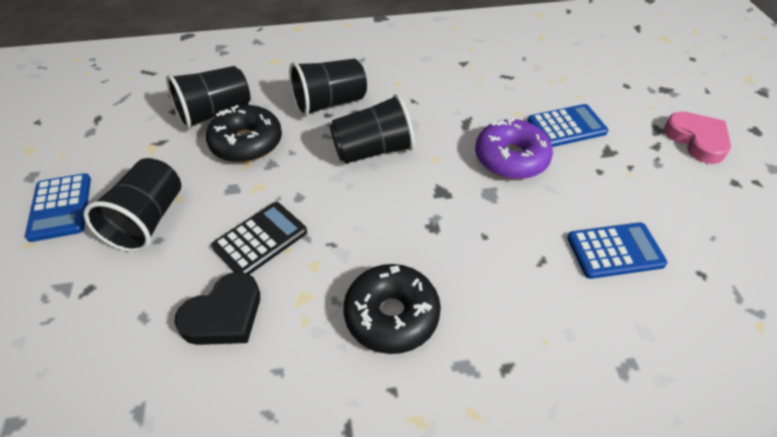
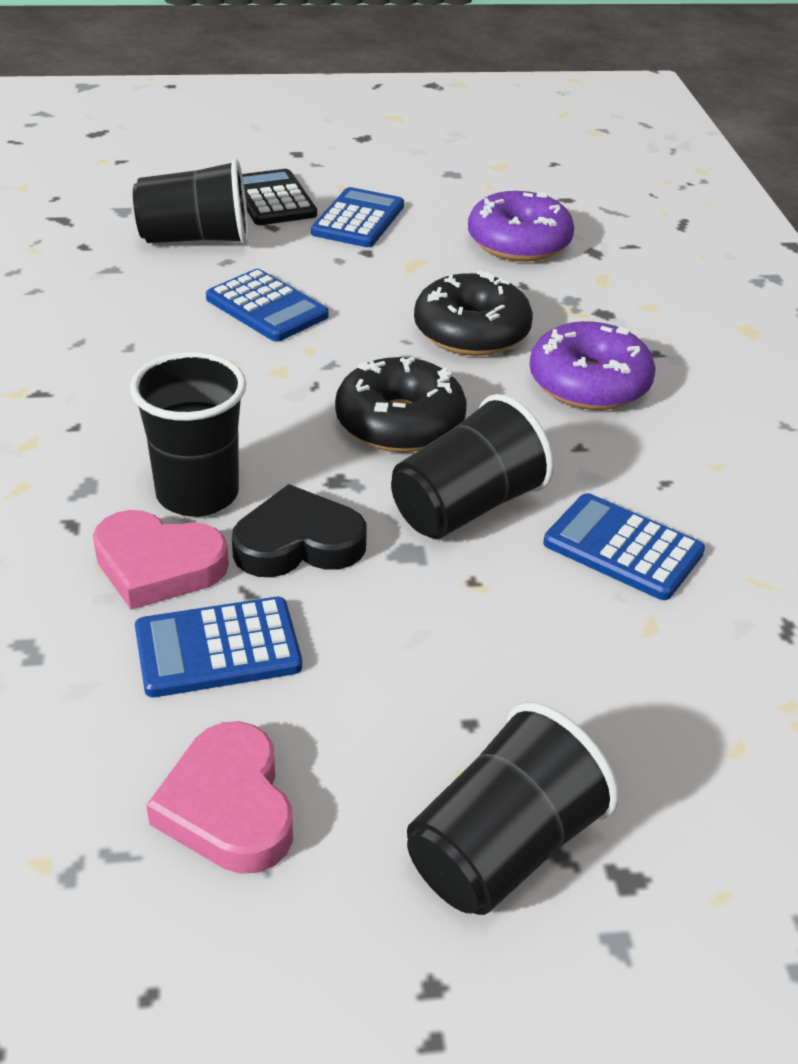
blue calculator: 3 -> 4
pink heart: 1 -> 2
purple donut: 1 -> 2

